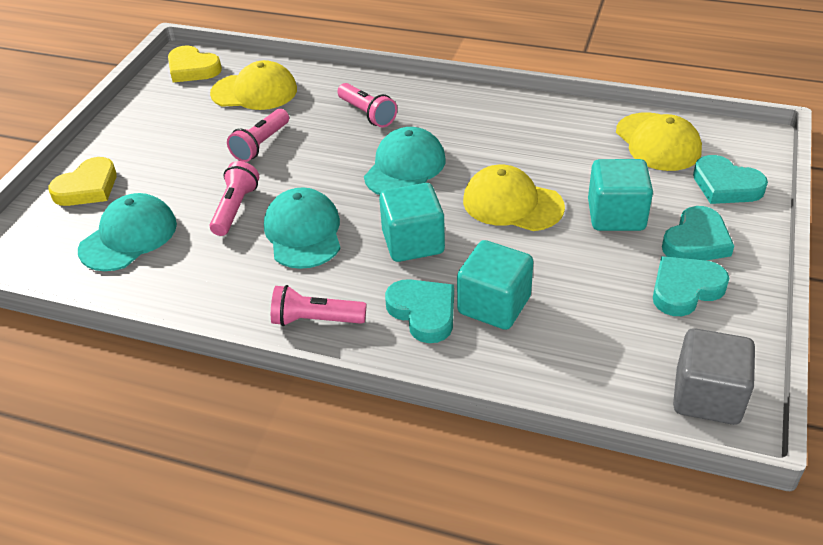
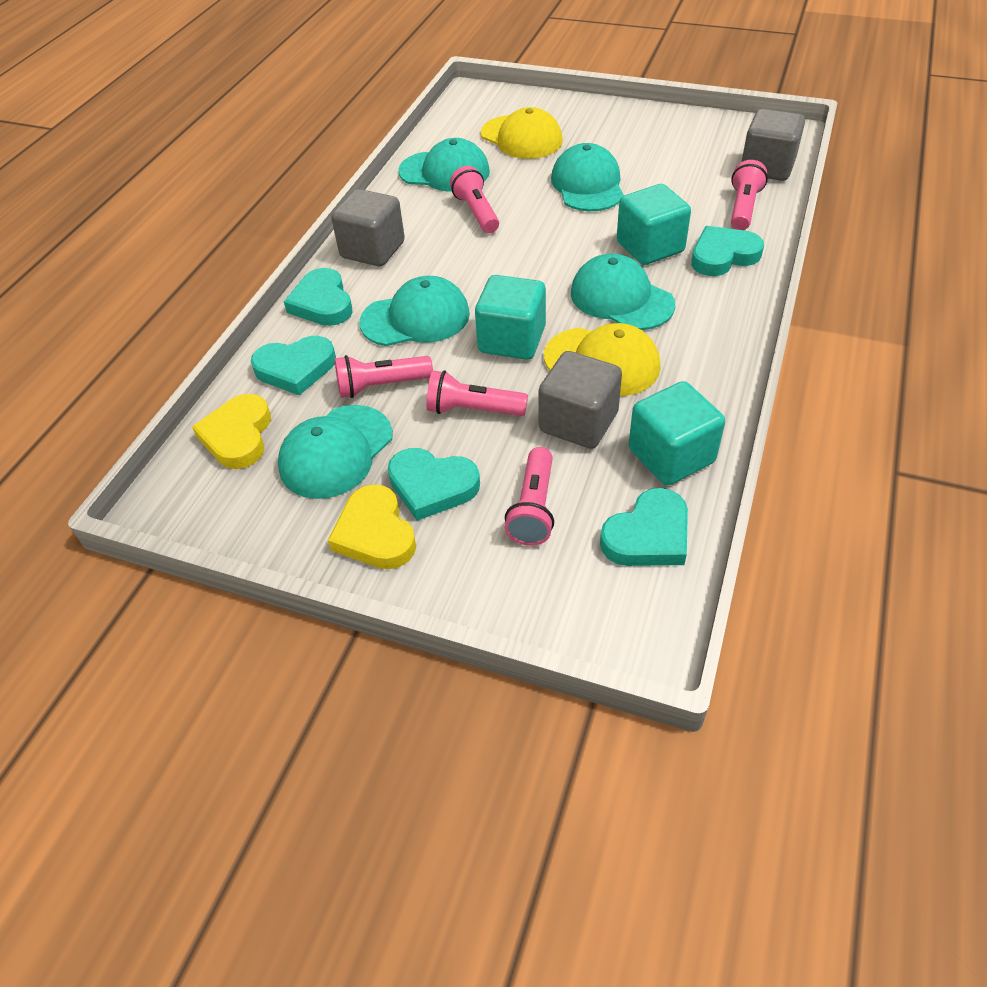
grey cube: 1 -> 3
pink flashlight: 4 -> 5
turquoise cap: 3 -> 5
turquoise heart: 4 -> 5
yellow cap: 3 -> 2

